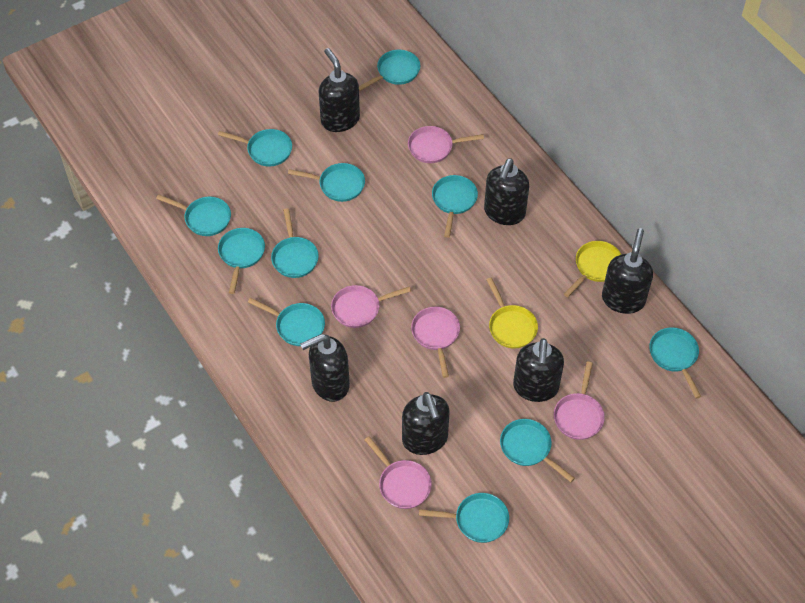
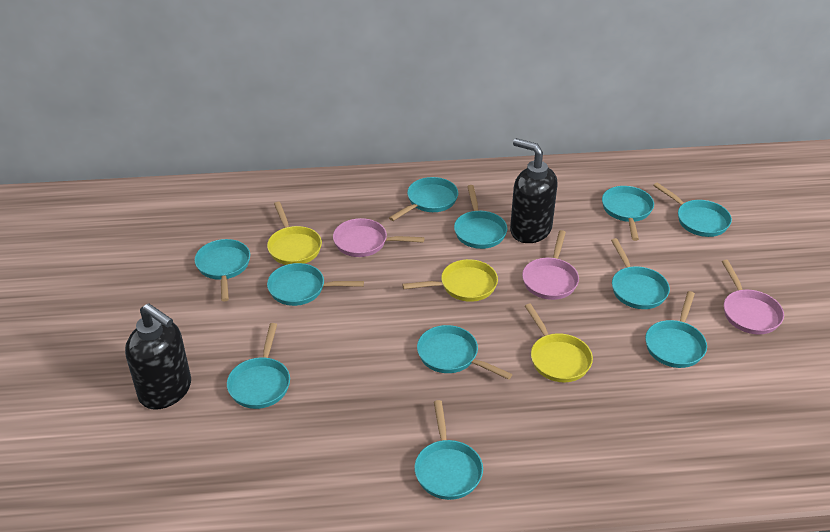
black soap dispenser: 6 -> 2
pink pan: 5 -> 3
yellow pan: 2 -> 3

